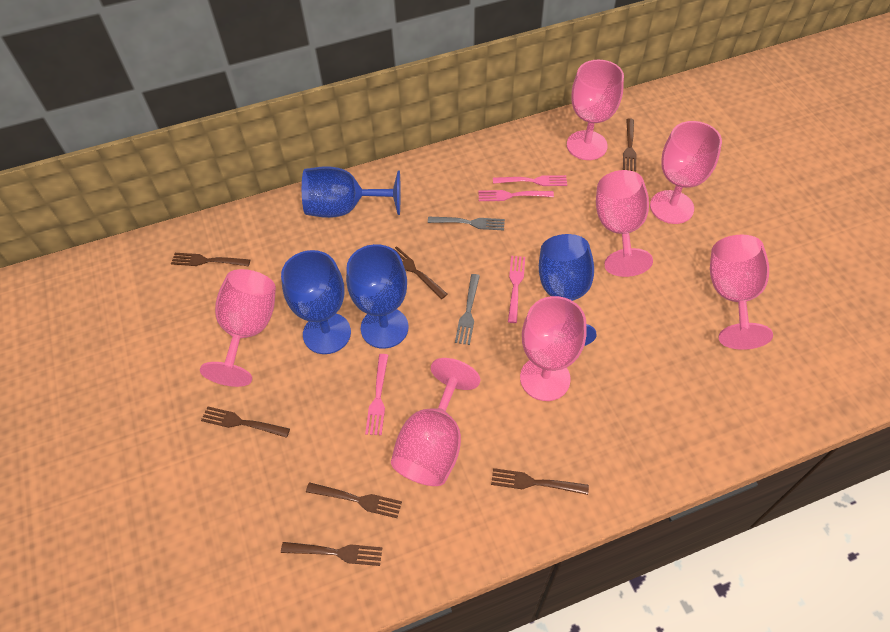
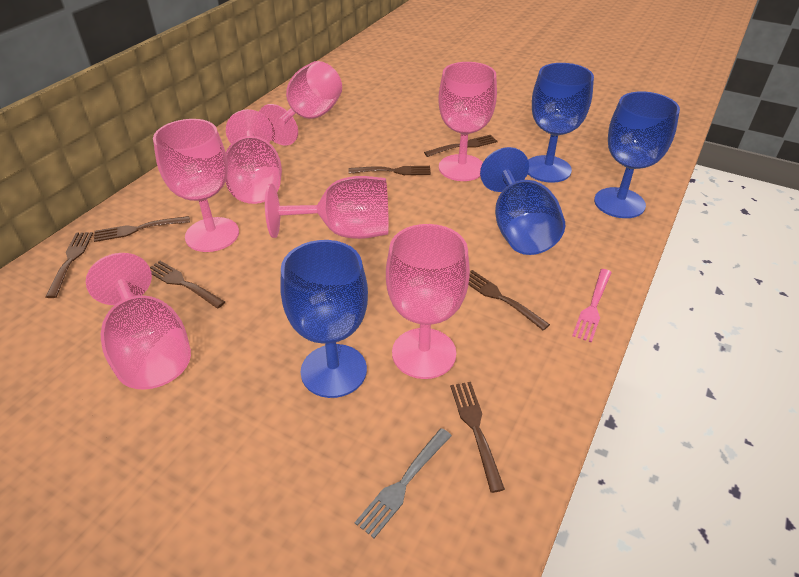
grey fork: 2 -> 1
pink fork: 4 -> 1

